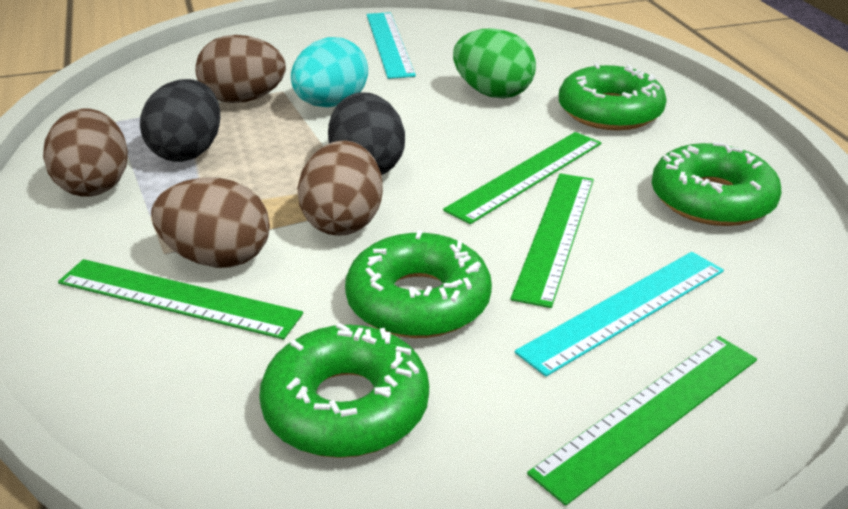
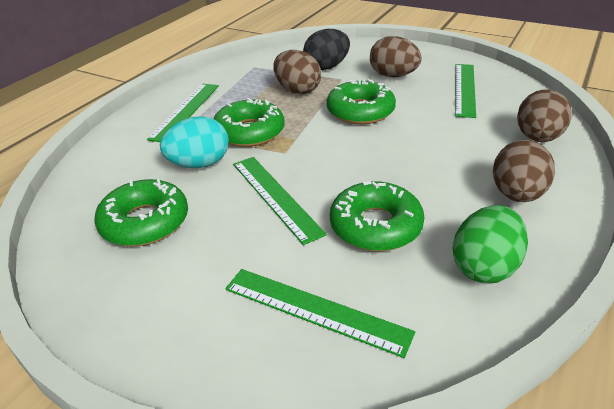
black egg: 2 -> 1
turquoise ruler: 2 -> 0

